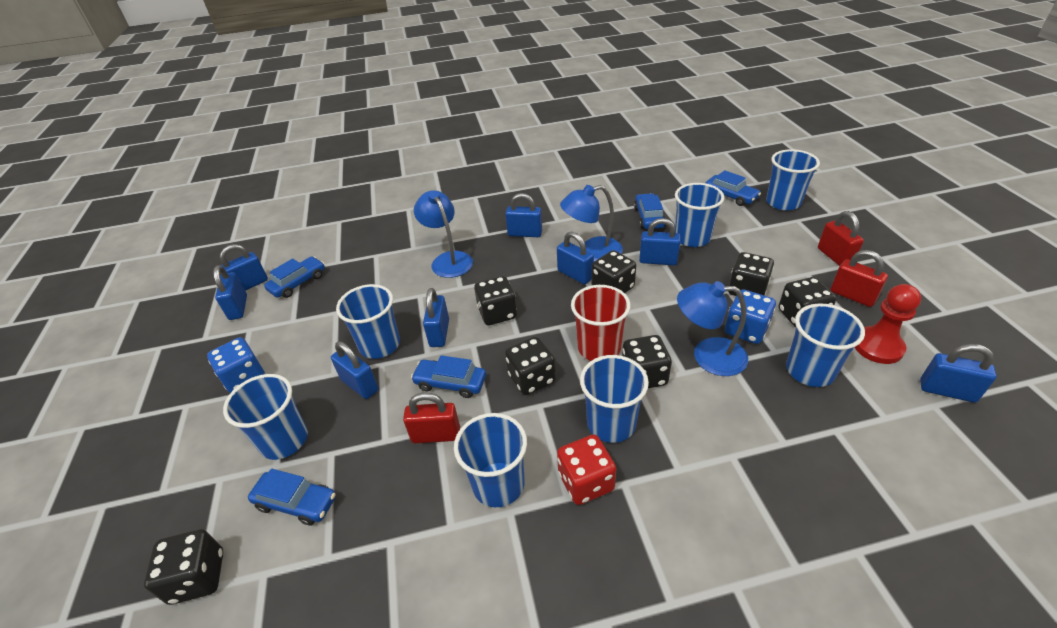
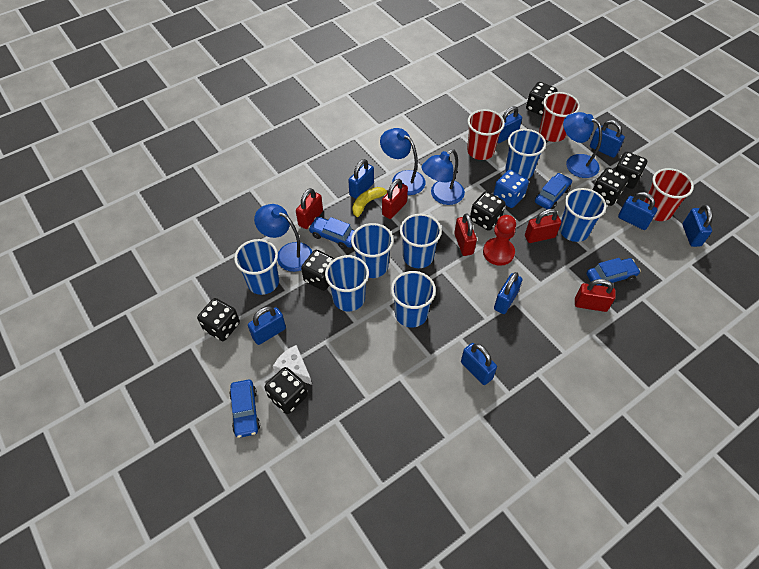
blue car: 5 -> 4
blue dice: 2 -> 1
blue lamp: 3 -> 4
red cup: 1 -> 3
red dice: 1 -> 0
red padlock: 3 -> 5
white cheese: 0 -> 1
yellow banana: 0 -> 1

